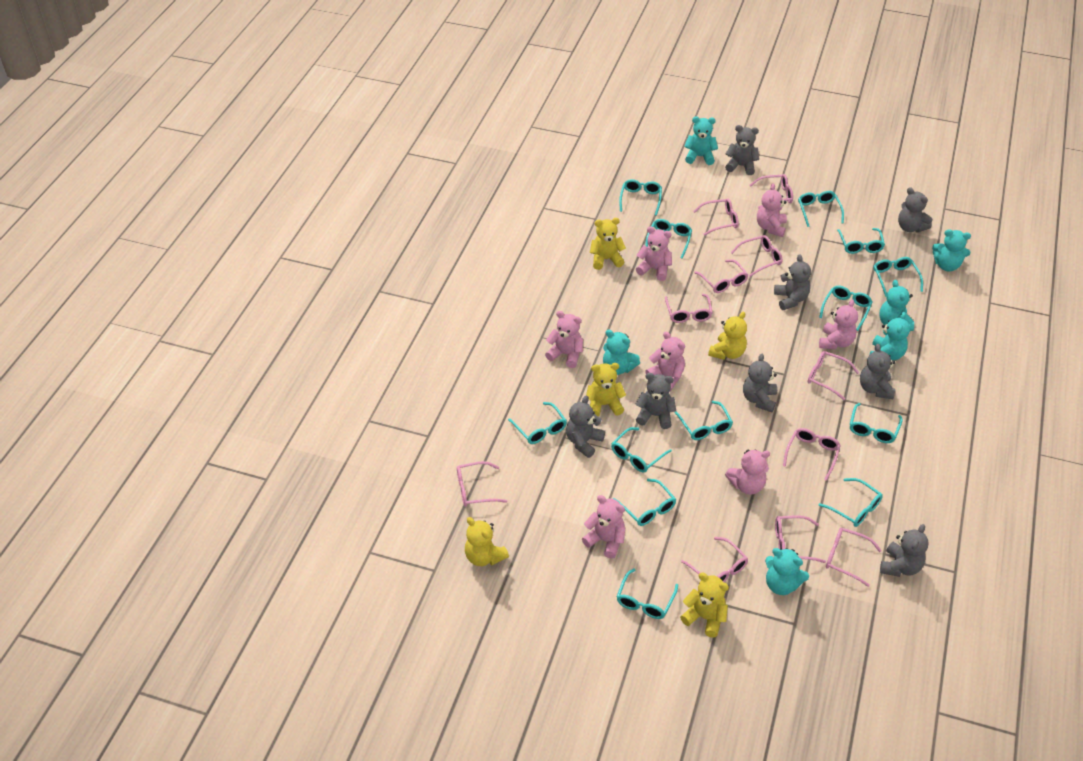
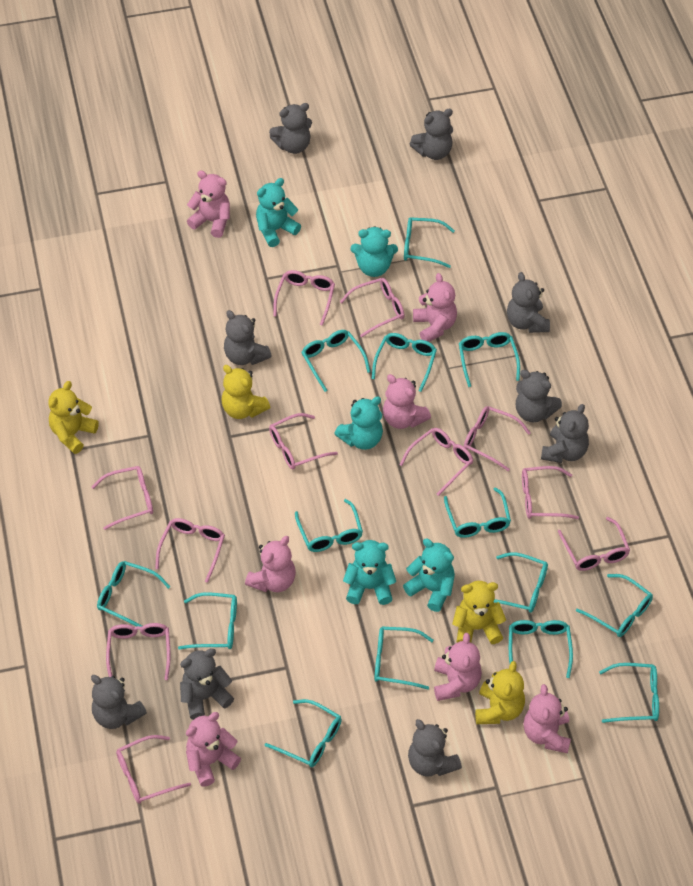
grey teddy bear: 8 -> 9
turquoise glasses: 13 -> 14
turquoise teddy bear: 6 -> 5
yellow teddy bear: 5 -> 4

